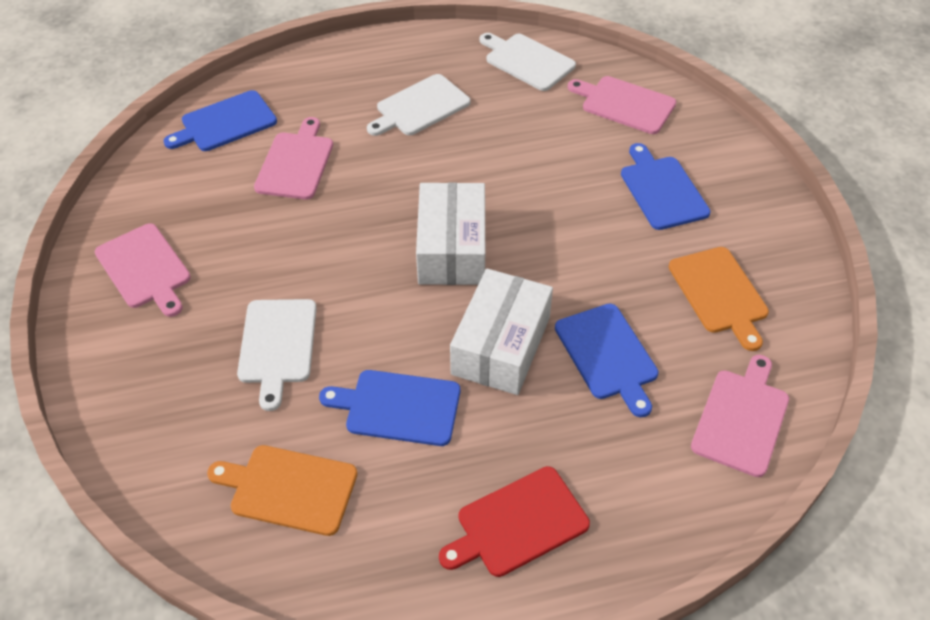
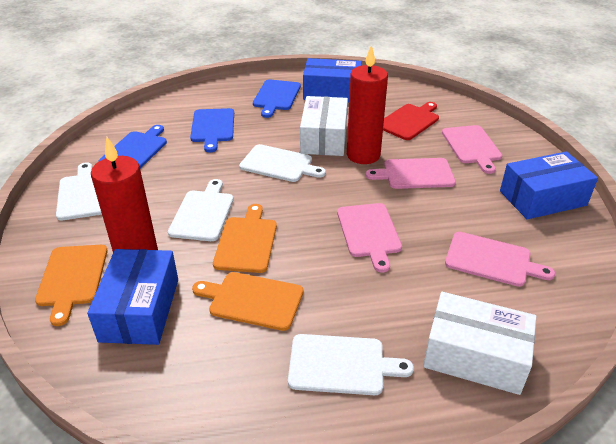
blue box: 0 -> 3
blue cutting board: 4 -> 3
orange cutting board: 2 -> 3
red candle: 0 -> 2
white cutting board: 3 -> 4

